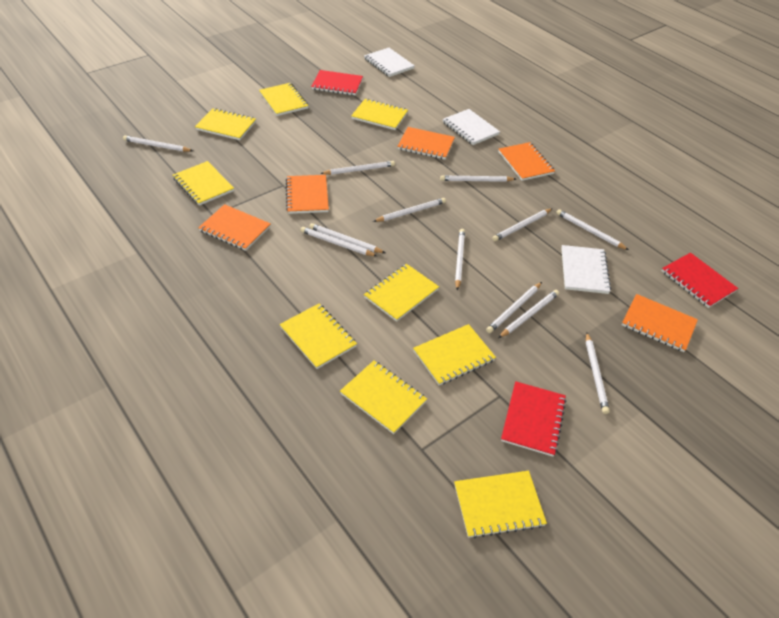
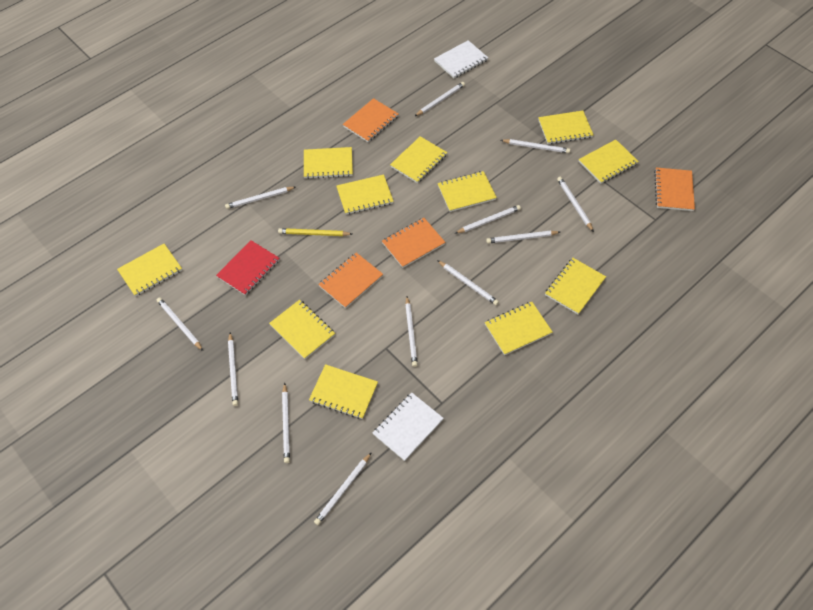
orange notebook: 5 -> 4
red notebook: 3 -> 1
white notebook: 3 -> 2
yellow notebook: 9 -> 11
yellow pencil: 0 -> 1

